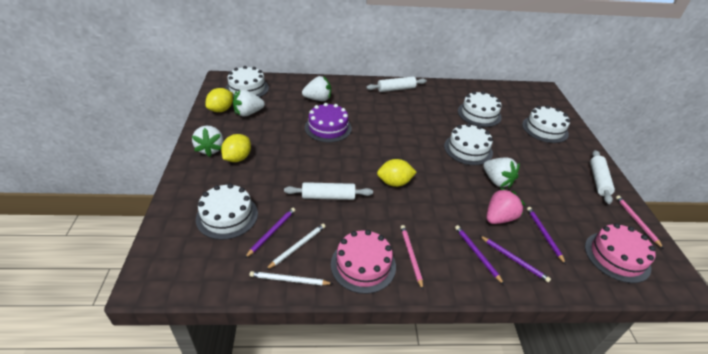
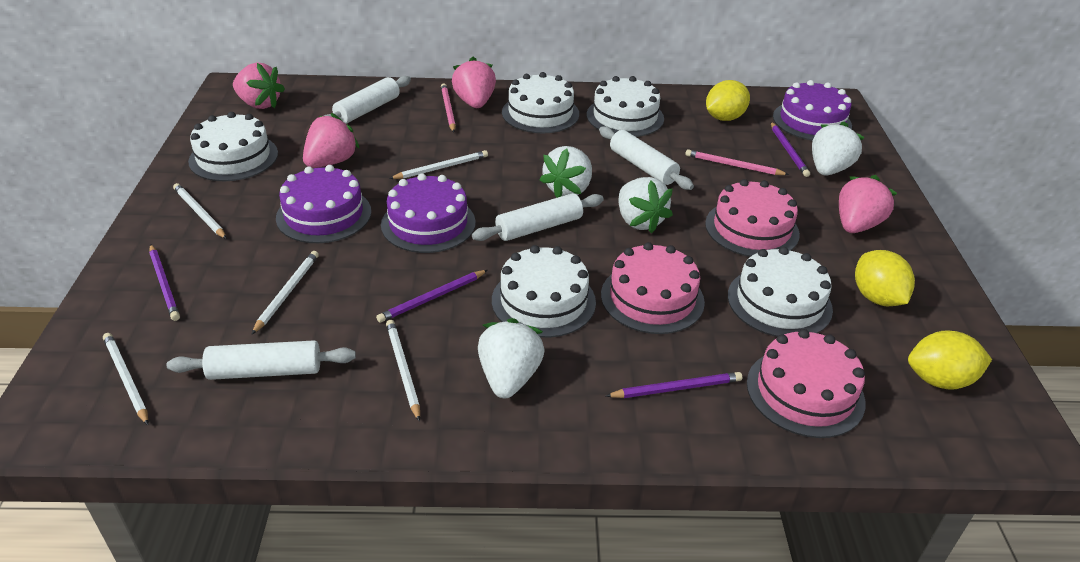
pink cake: 2 -> 3
pink strawberry: 1 -> 4
purple cake: 1 -> 3
white pencil: 2 -> 5
white rolling pin: 3 -> 4

